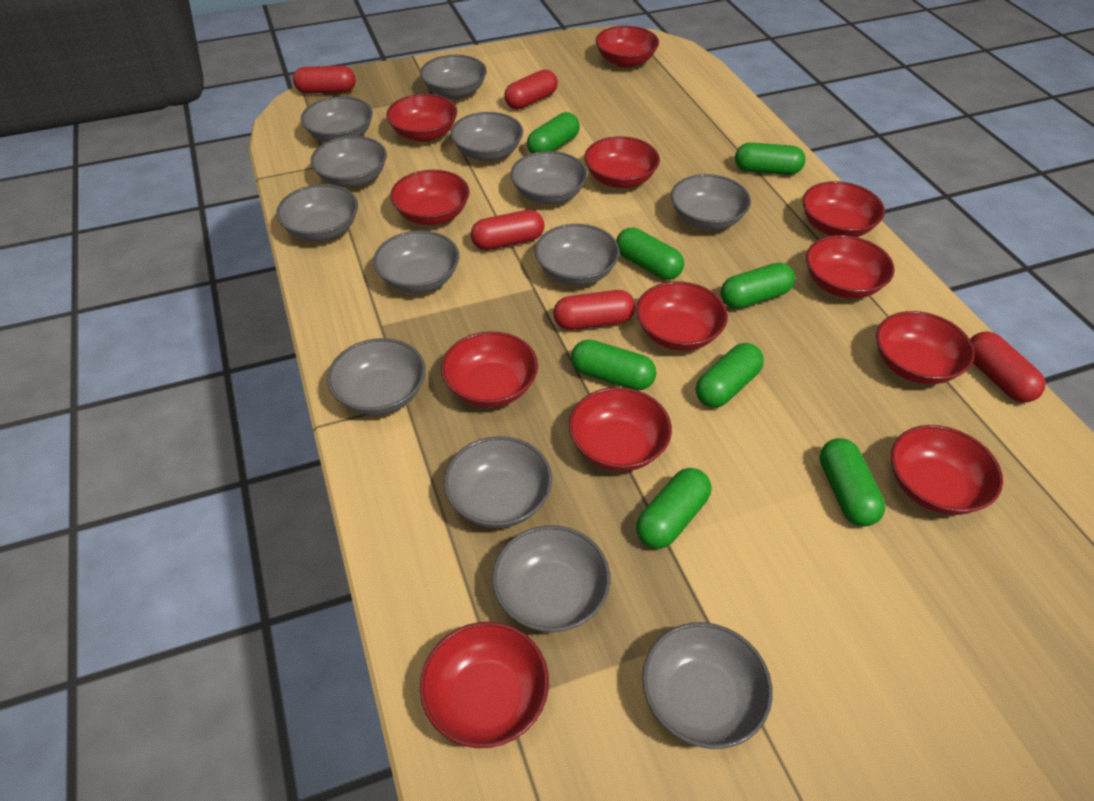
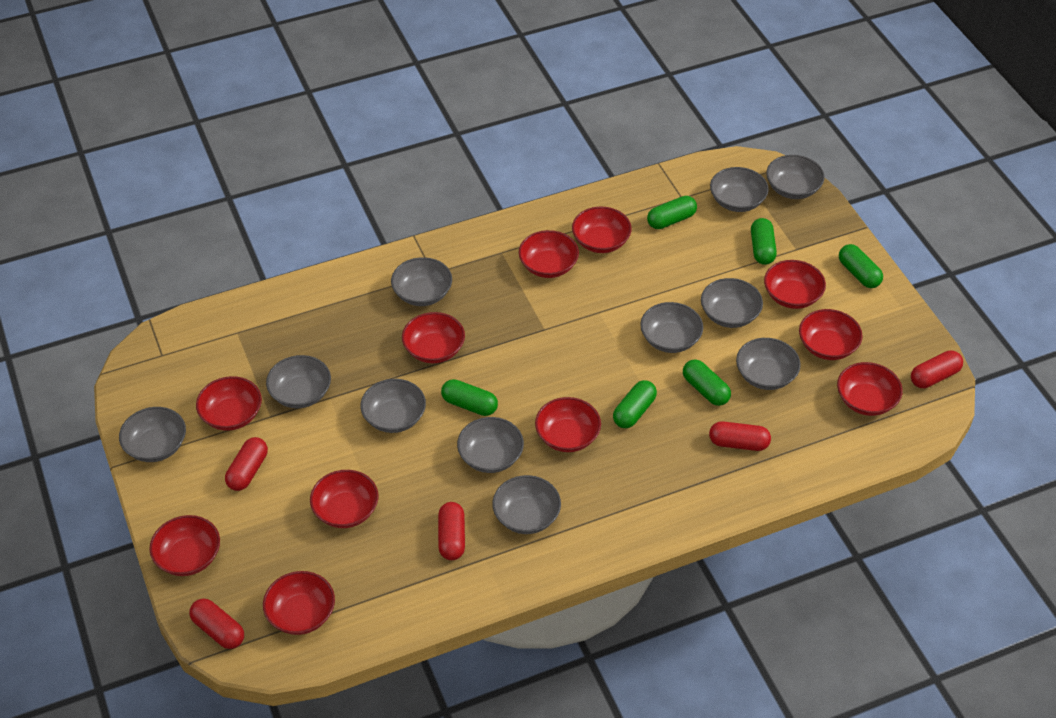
green capsule: 8 -> 6
grey bowl: 13 -> 11
red bowl: 12 -> 11

